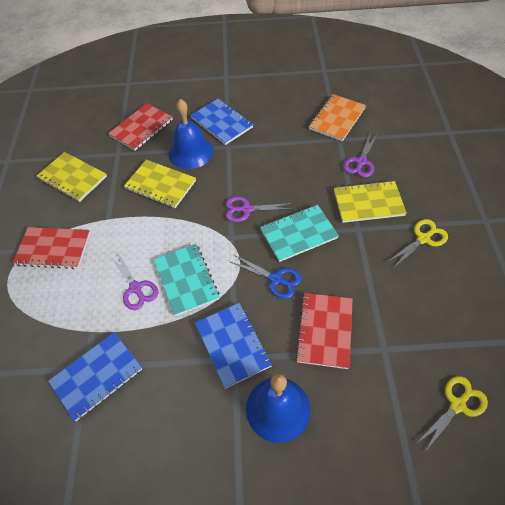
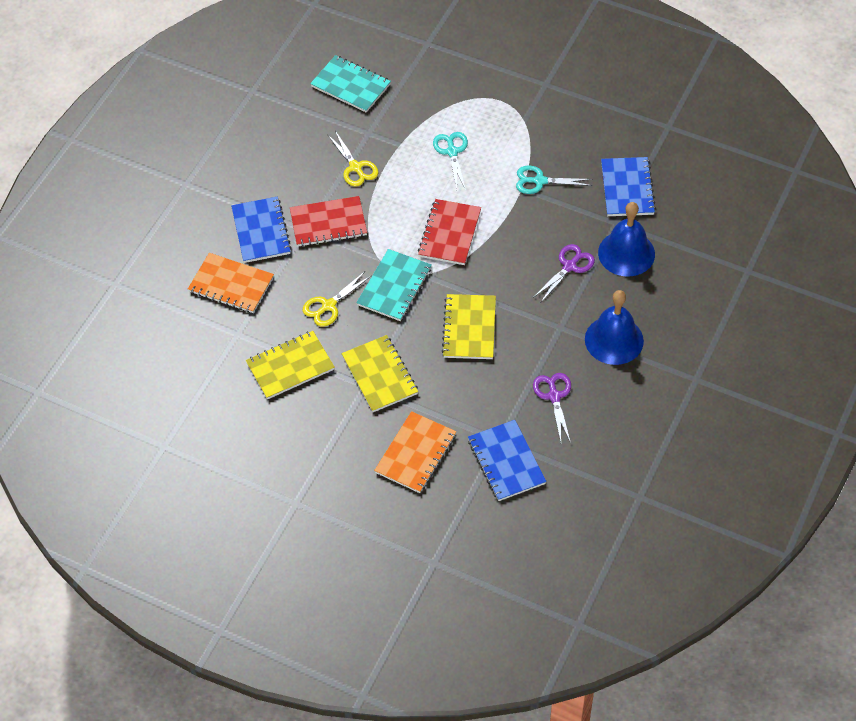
blue scissors: 1 -> 0
orange notebook: 1 -> 2
purple scissors: 3 -> 2
red notebook: 3 -> 2
turquoise scissors: 0 -> 2

